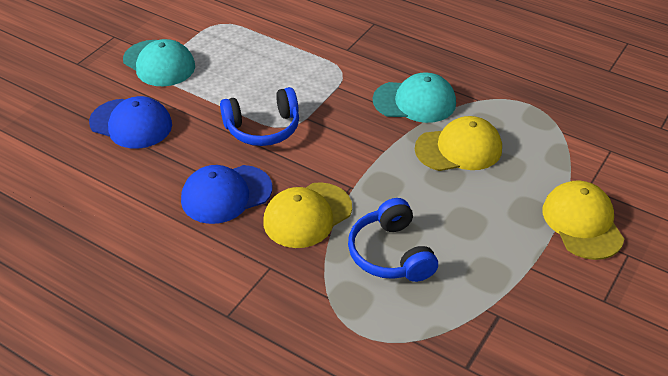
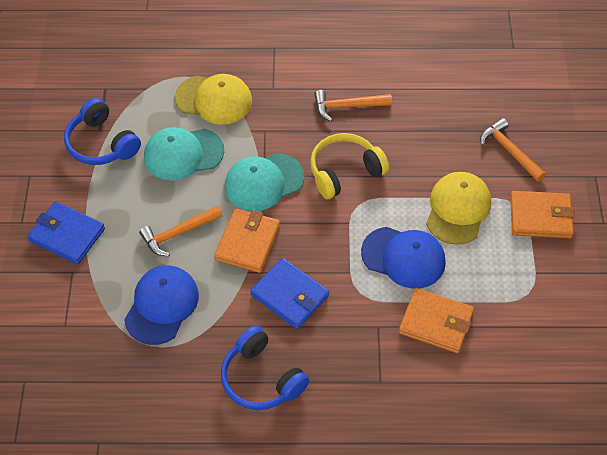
blue wallet: 0 -> 2
orange hammer: 0 -> 3
orange wallet: 0 -> 3
yellow cap: 3 -> 2
yellow headphones: 0 -> 1

